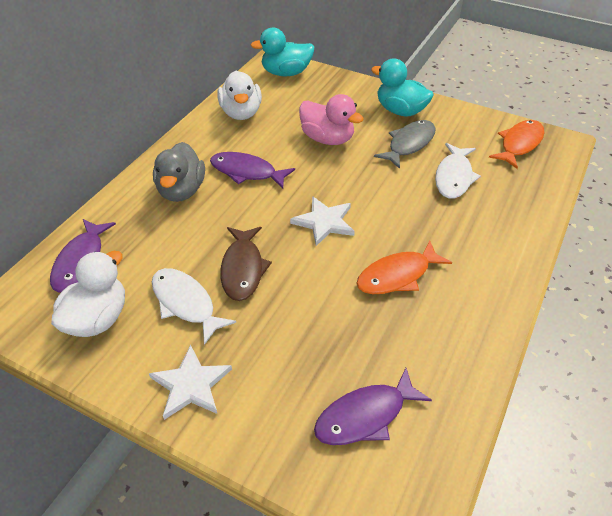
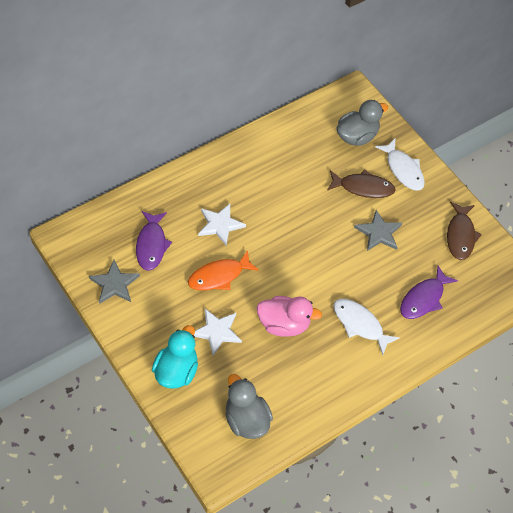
brown fish: 1 -> 2
grey duck: 1 -> 2
grey fish: 1 -> 0
grey star: 0 -> 2
orange fish: 2 -> 1
purple fish: 3 -> 2
turquoise duck: 2 -> 1
white duck: 2 -> 0

